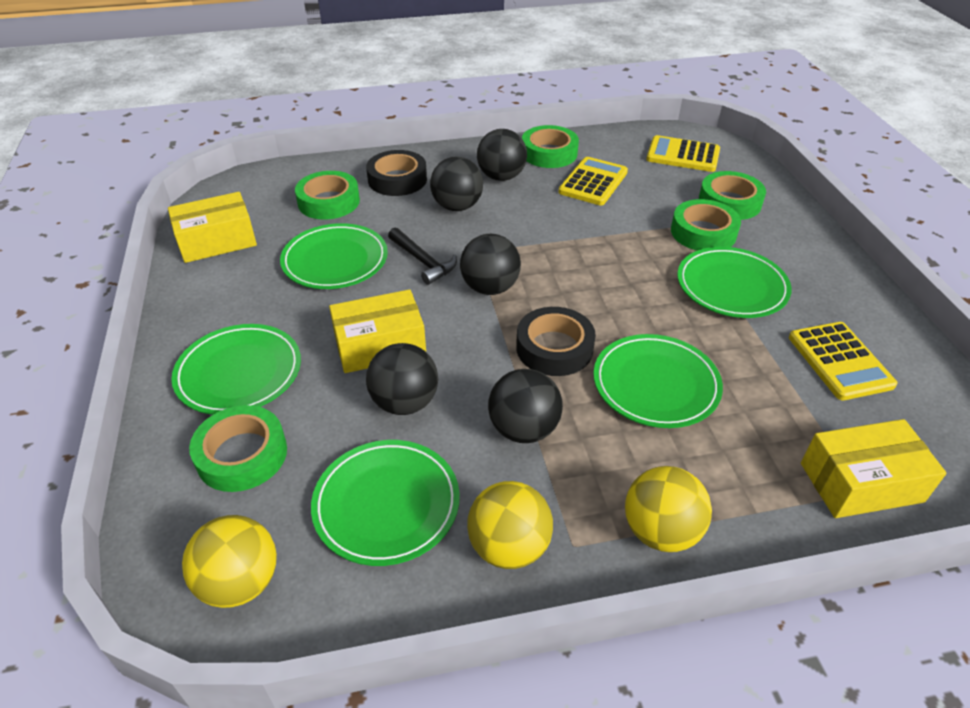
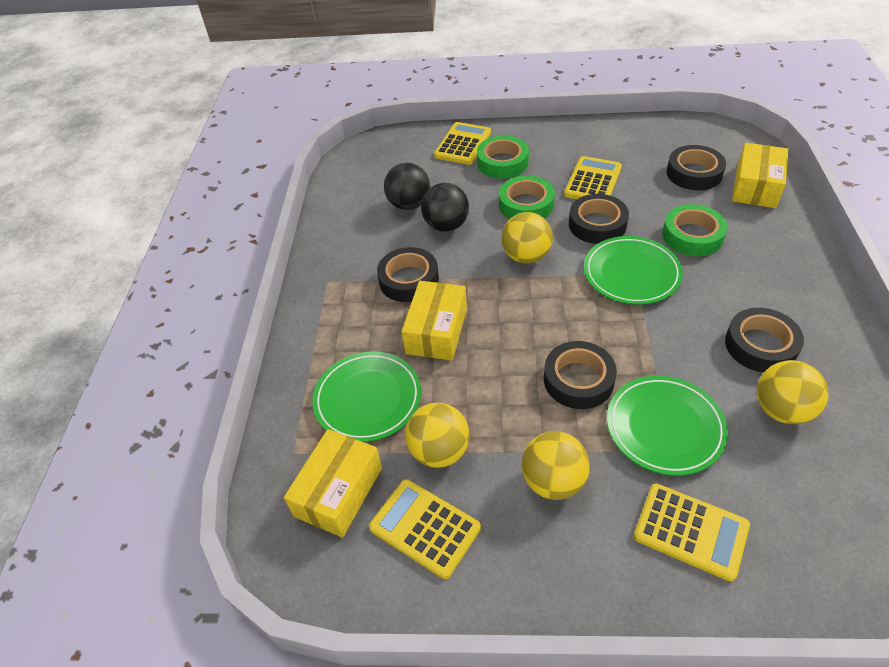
black ball: 5 -> 2
black hammer: 1 -> 0
black tape: 2 -> 5
green plate: 5 -> 3
green tape: 5 -> 3
yellow ball: 3 -> 4
yellow calculator: 3 -> 4

